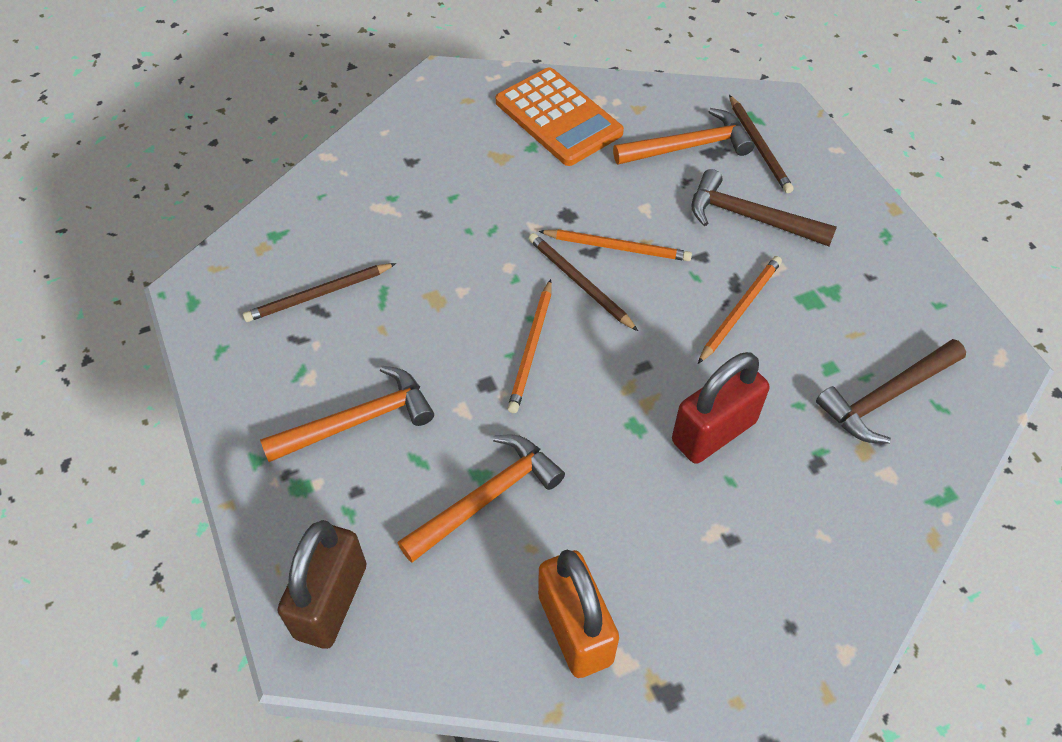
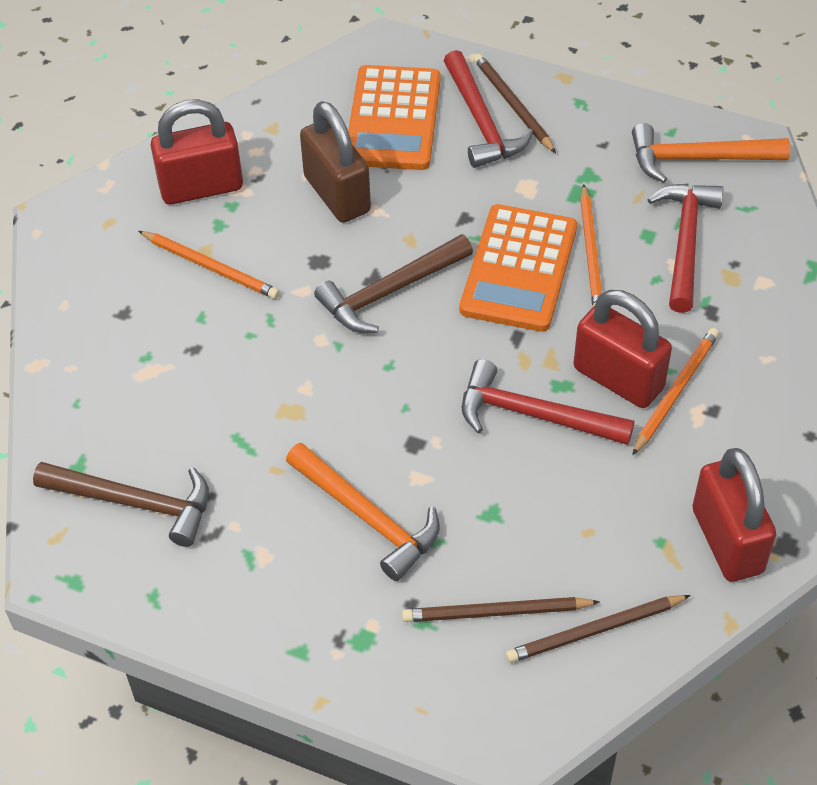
orange calculator: 1 -> 2
orange hammer: 3 -> 2
orange padlock: 1 -> 0
red hammer: 0 -> 3
red padlock: 1 -> 3

